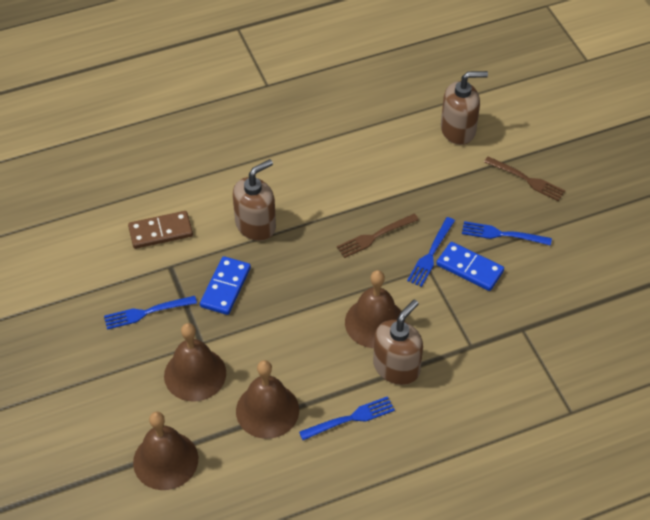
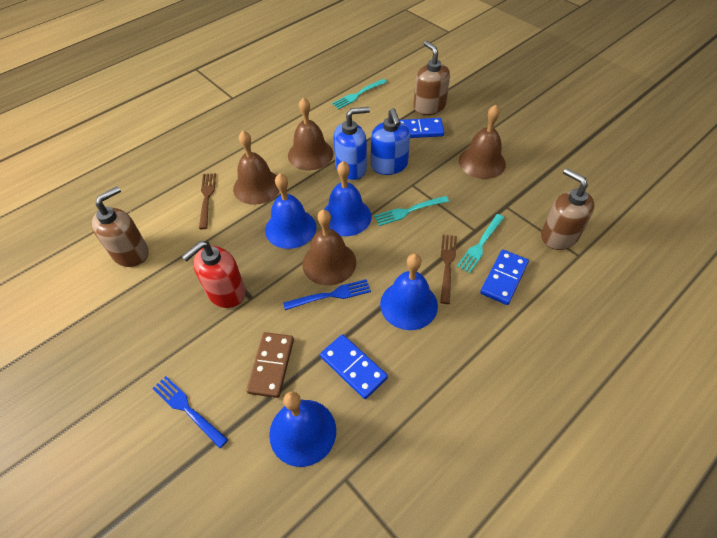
blue bell: 0 -> 4
blue domino: 2 -> 3
blue fork: 4 -> 2
blue soap dispenser: 0 -> 2
red soap dispenser: 0 -> 1
turquoise fork: 0 -> 3

